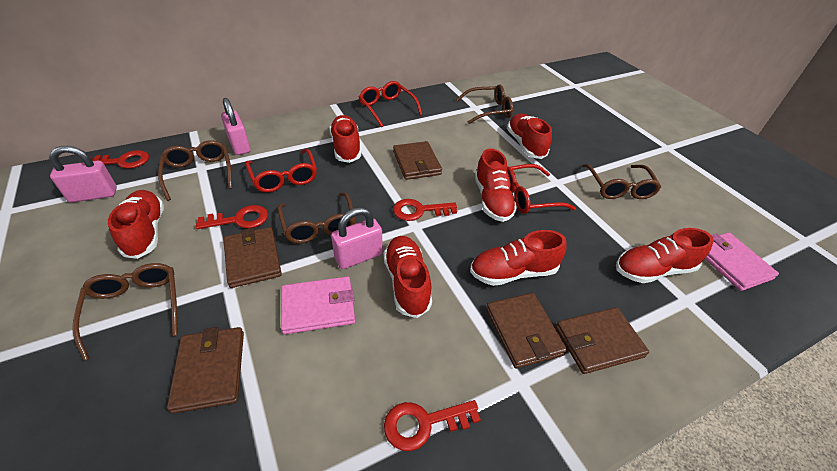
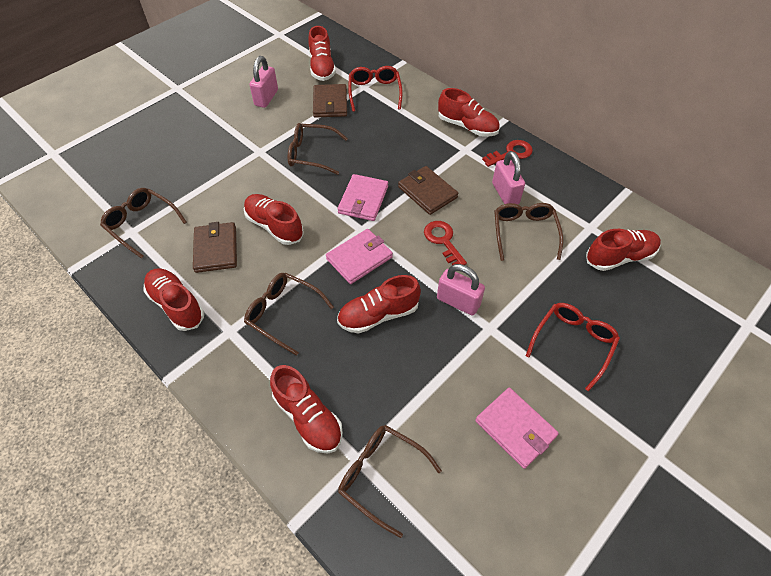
brown wallet: 5 -> 3
pink wallet: 2 -> 3
red glasses: 3 -> 2
red key: 4 -> 2

